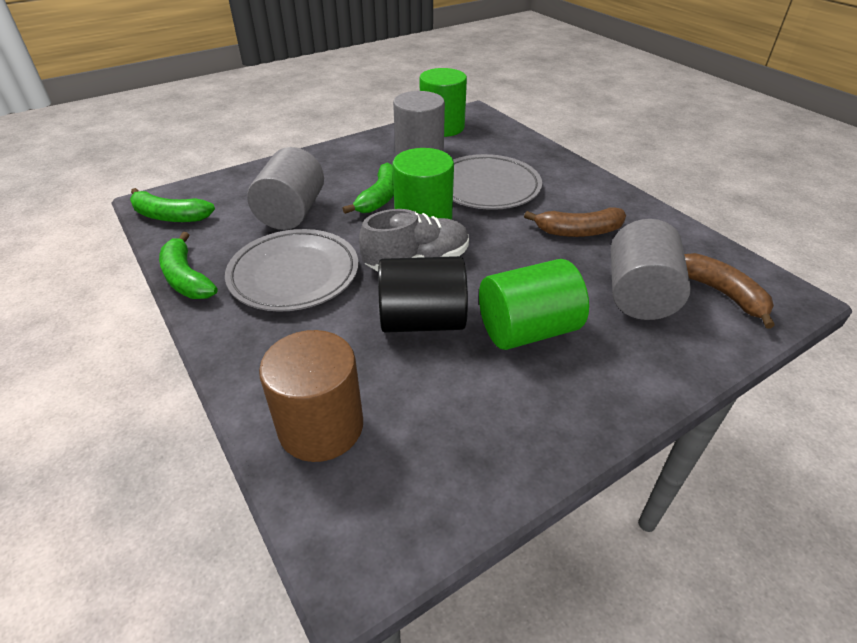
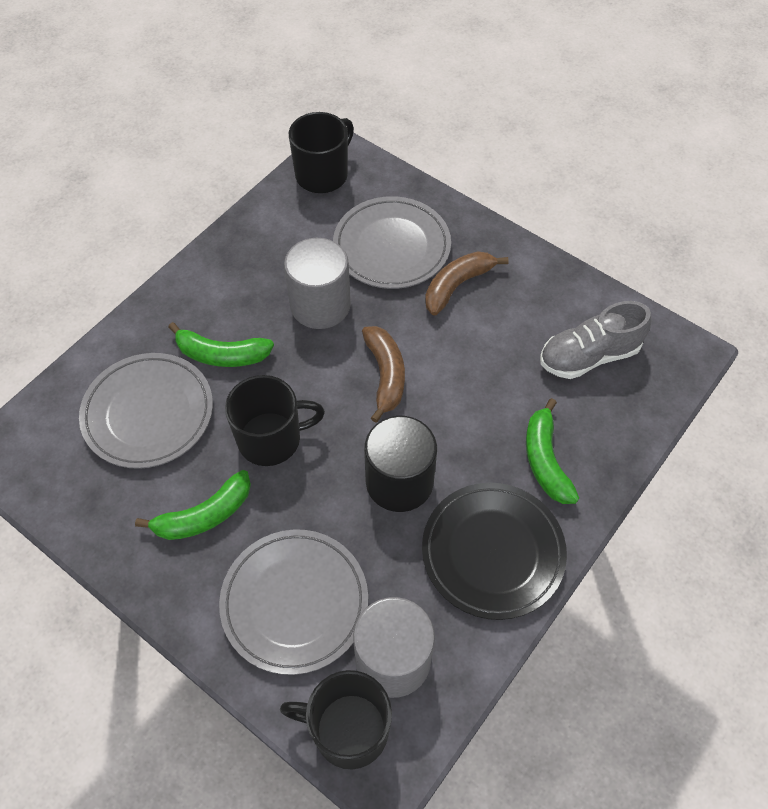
black mug: 0 -> 3
black plate: 0 -> 1
brown cylinder: 1 -> 0
green cylinder: 3 -> 0
grey cylinder: 3 -> 2
grey plate: 2 -> 3

